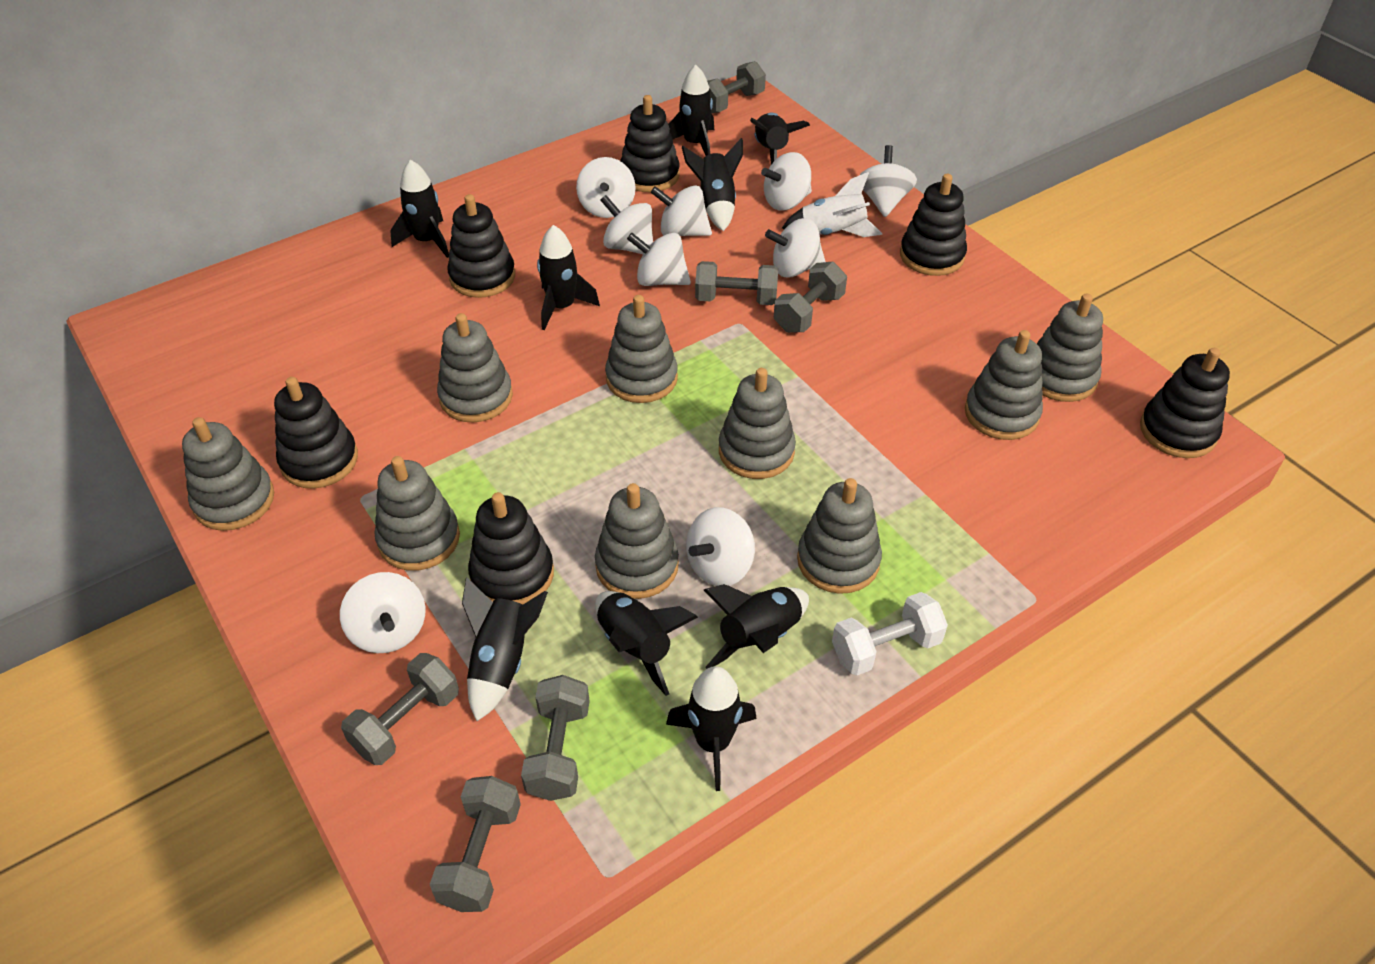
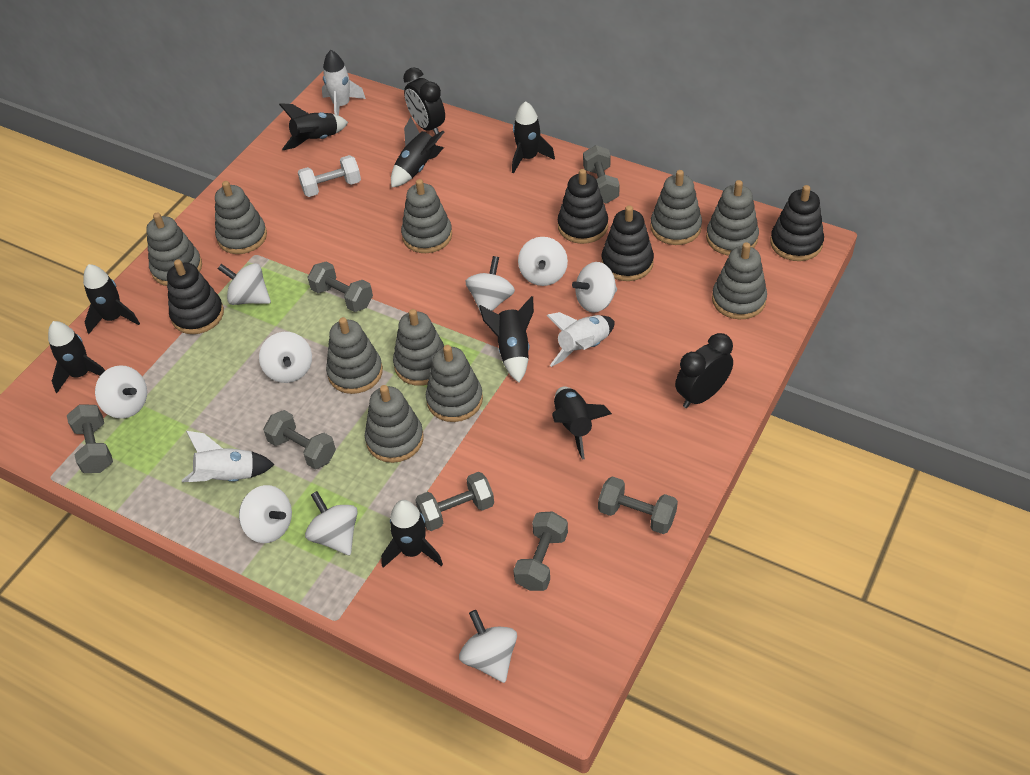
black clock: 0 -> 2
black rocket: 9 -> 8
black stacking toy: 6 -> 4
grey dumbbell: 6 -> 7
grey stacking toy: 9 -> 10
white rocket: 1 -> 3

